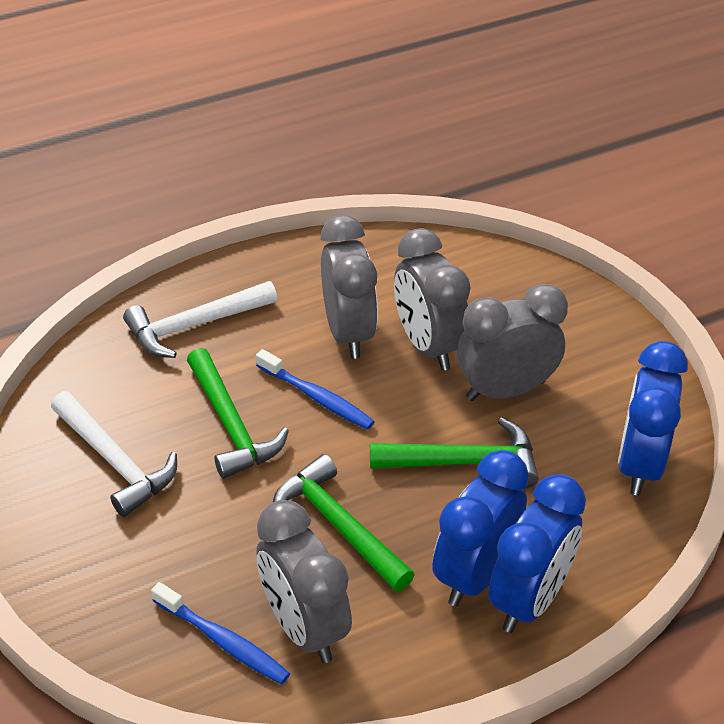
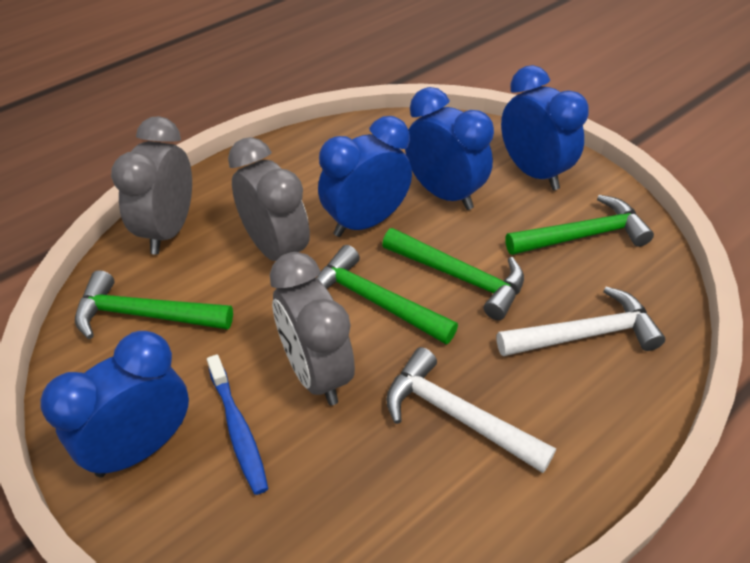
blue clock: 3 -> 4
blue toothbrush: 2 -> 1
green hammer: 3 -> 4
grey clock: 4 -> 3

